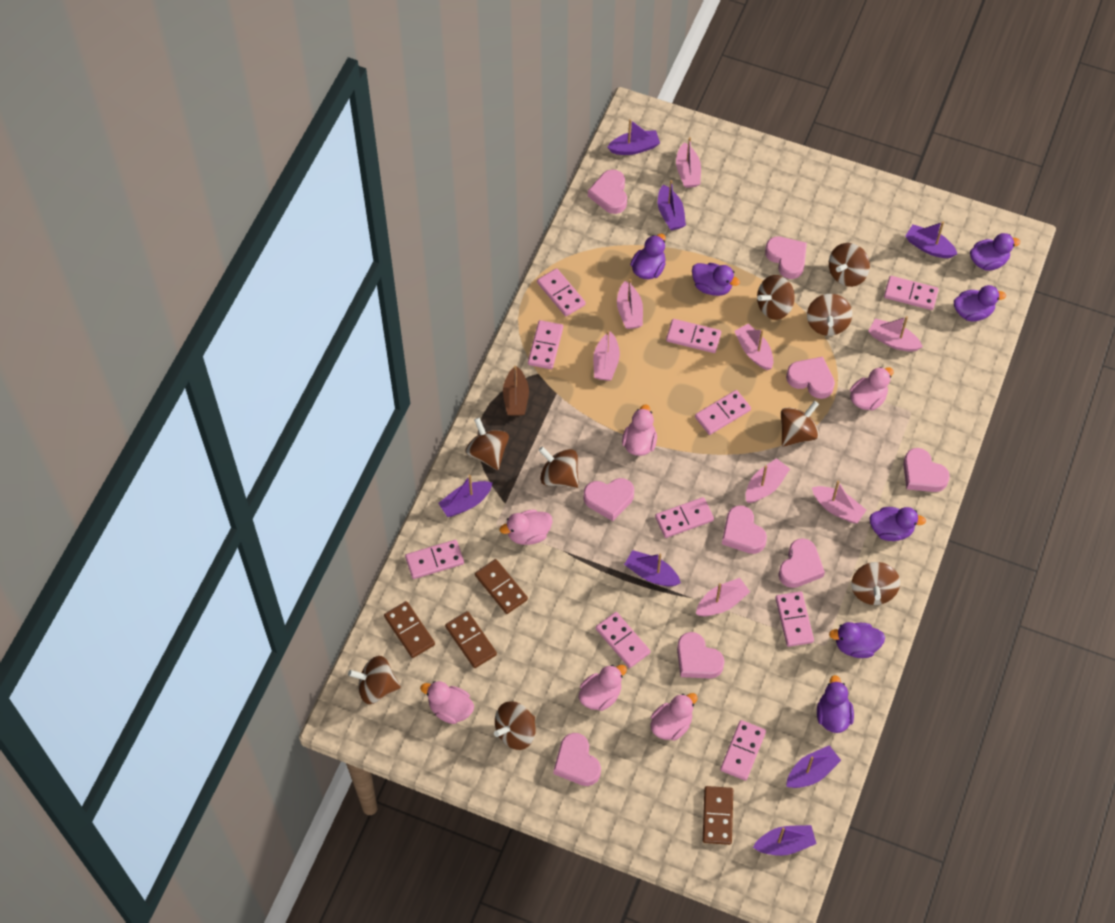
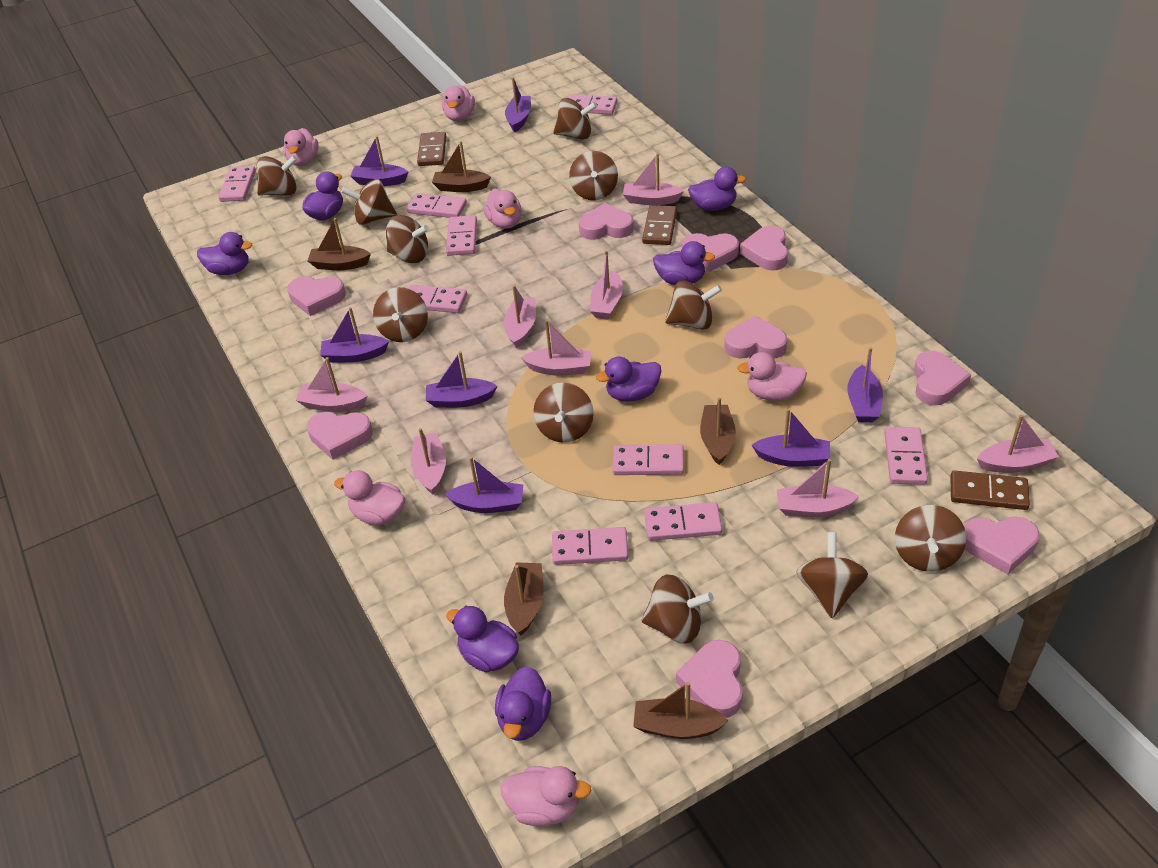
brown boat: 1 -> 5
brown domino: 4 -> 3
brown spinning top: 9 -> 11
pink domino: 10 -> 9

